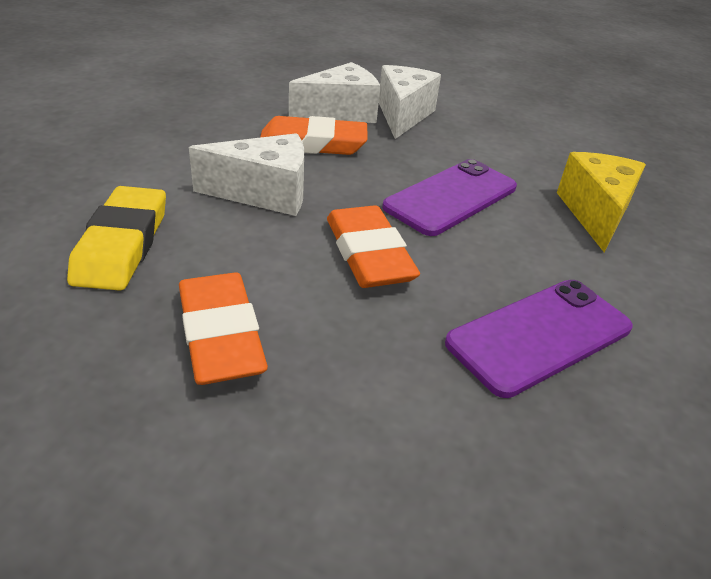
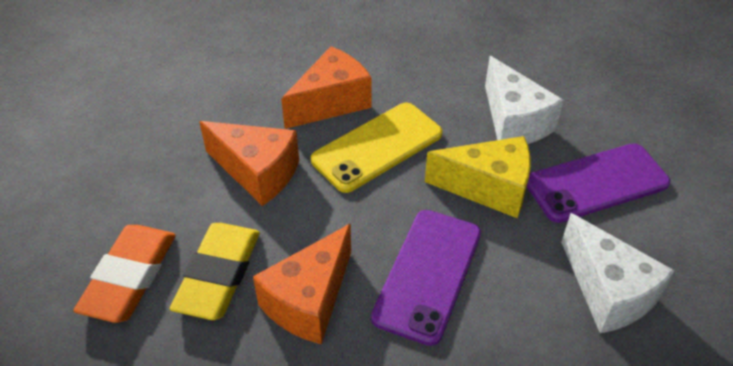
orange cheese: 0 -> 3
orange eraser: 3 -> 1
white cheese: 3 -> 2
yellow phone: 0 -> 1

